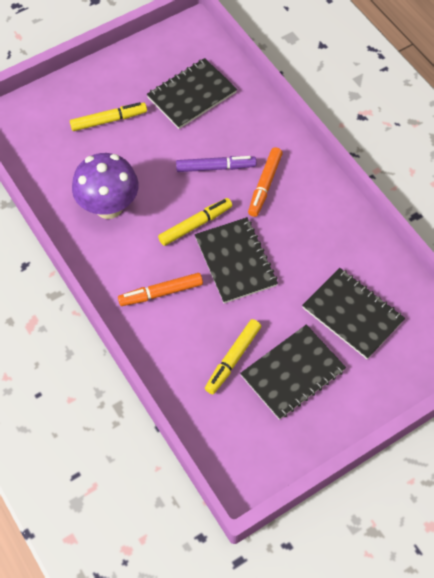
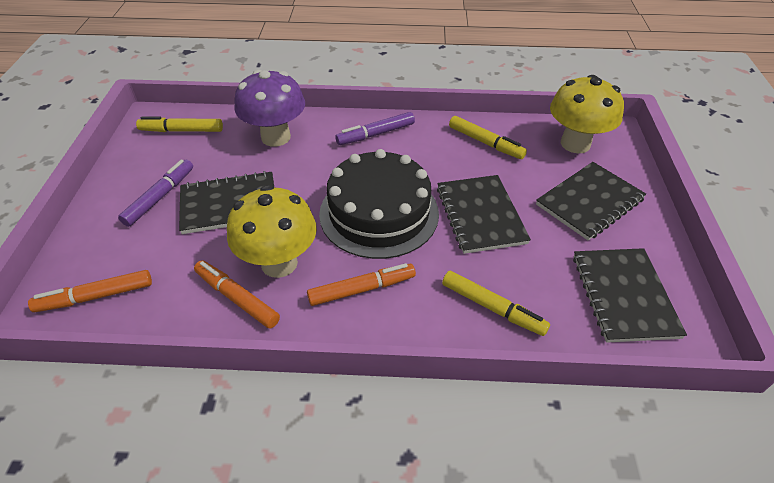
black cake: 0 -> 1
orange marker: 2 -> 3
purple marker: 1 -> 2
yellow mushroom: 0 -> 2

